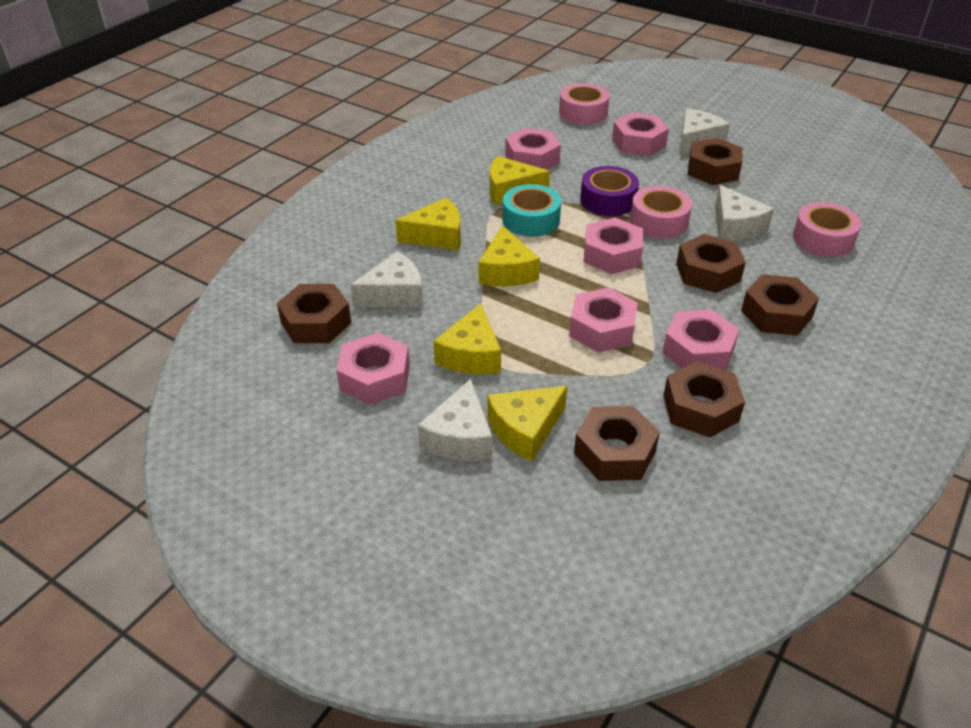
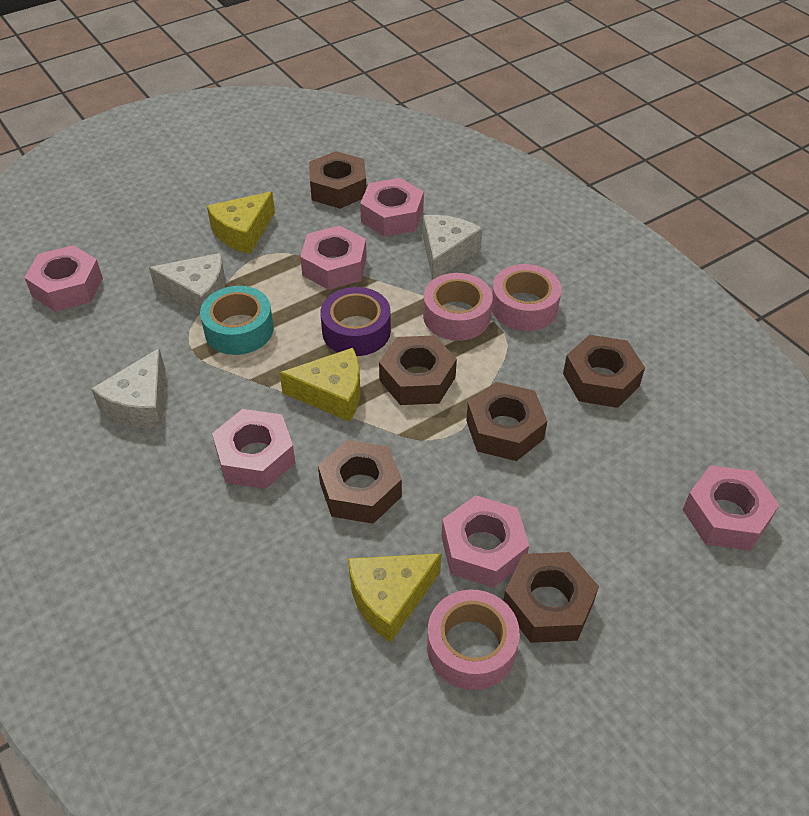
white cheese: 4 -> 3
yellow cheese: 5 -> 3

